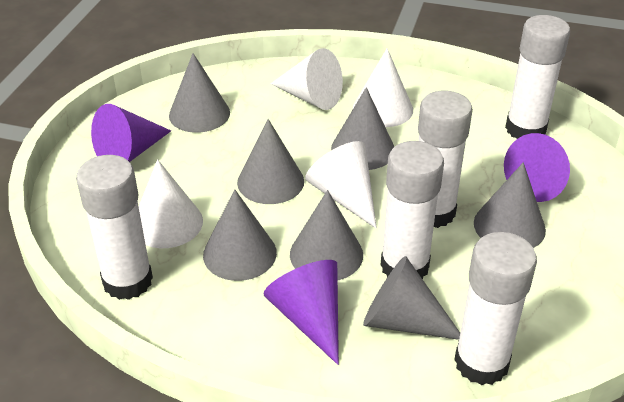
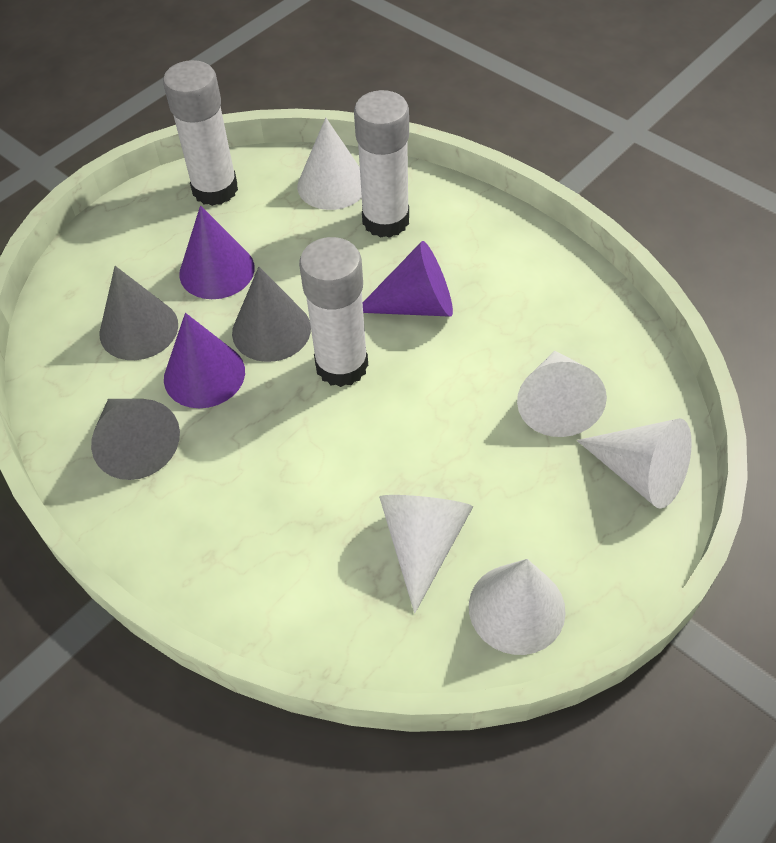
grey cone: 7 -> 3
white cone: 4 -> 5
white glue stick: 5 -> 3

